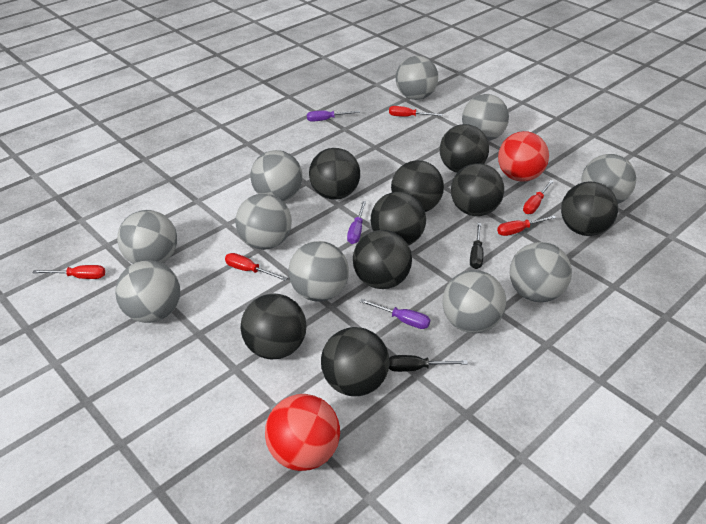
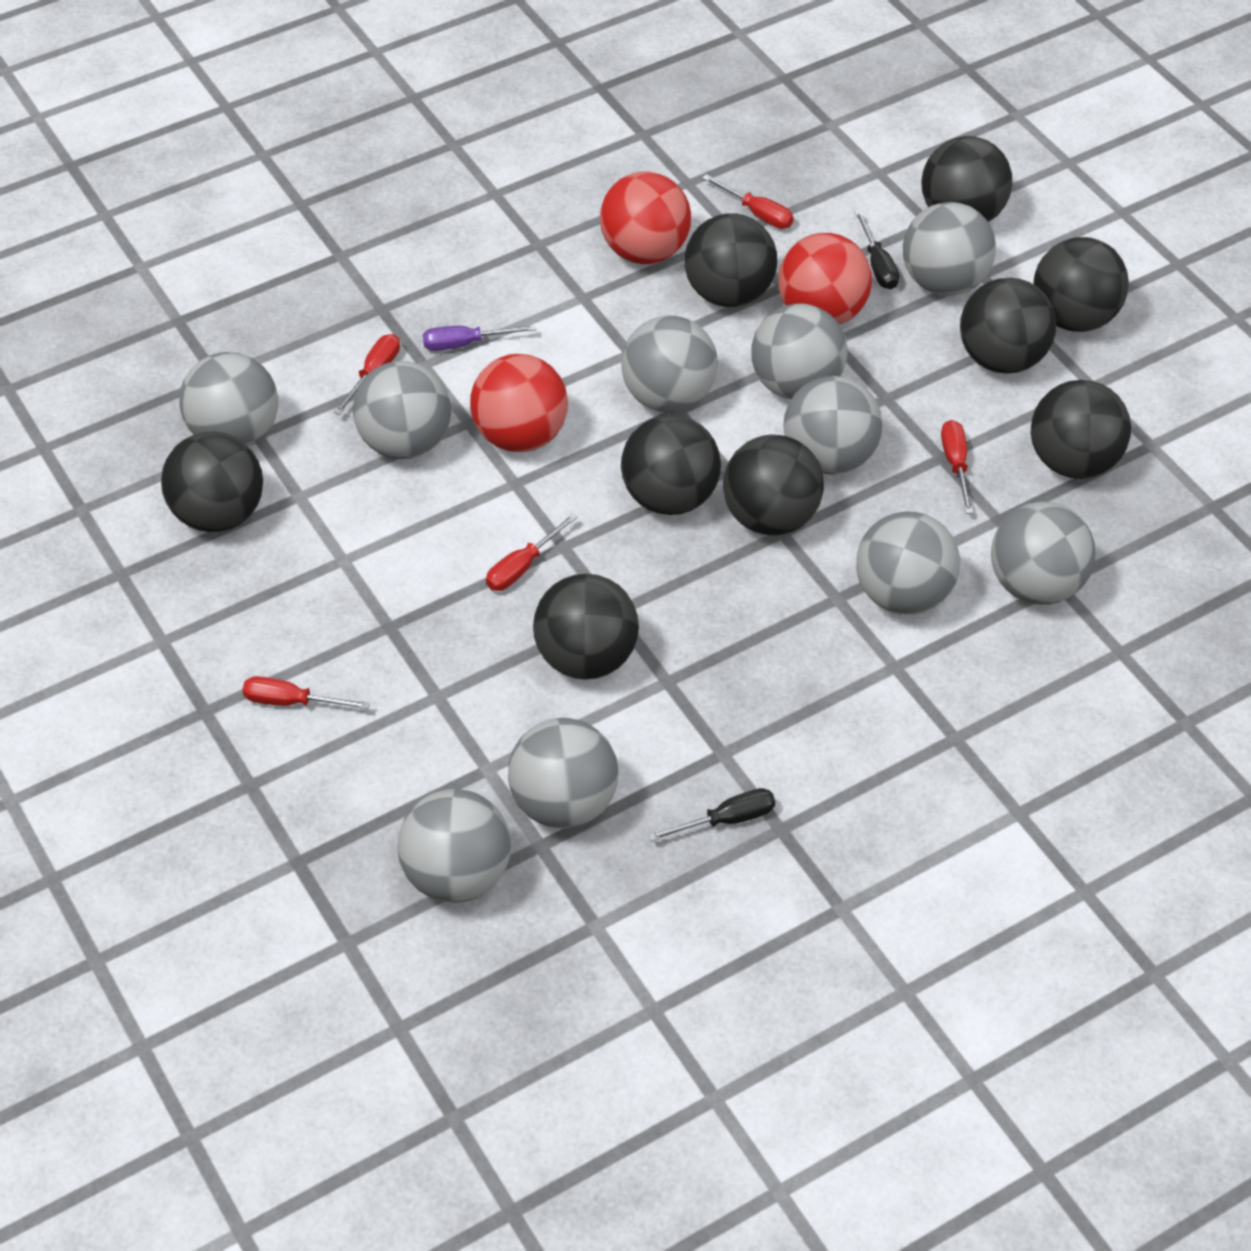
purple screwdriver: 3 -> 1
red ball: 2 -> 3

